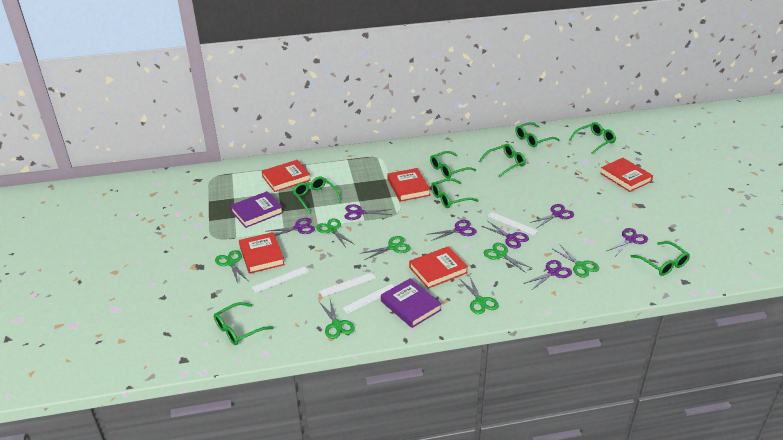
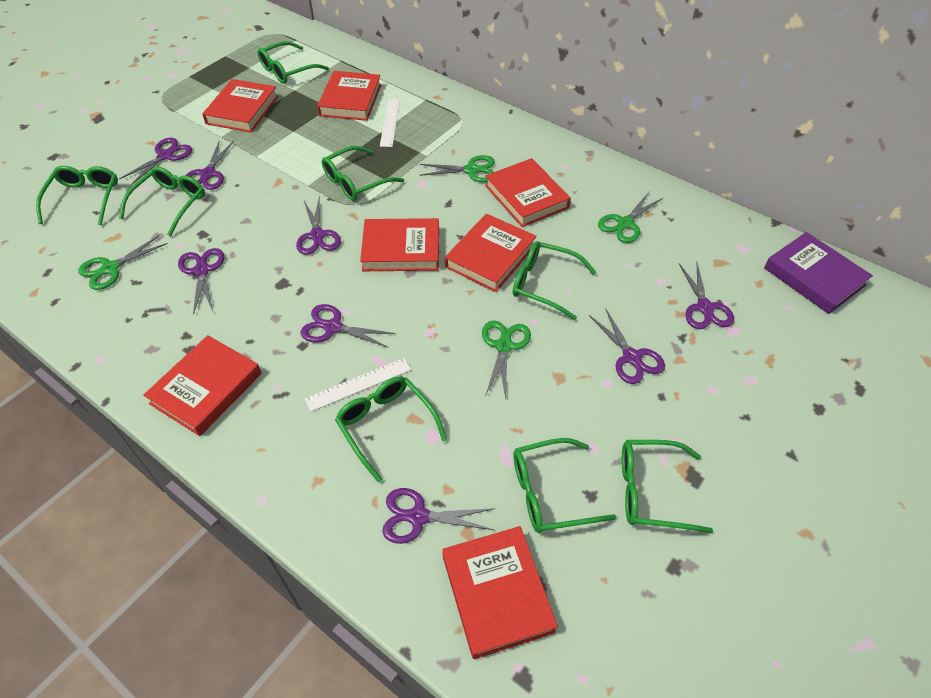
green scissors: 7 -> 4
purple book: 2 -> 1
purple scissors: 7 -> 8
red book: 5 -> 7
white ruler: 4 -> 2

